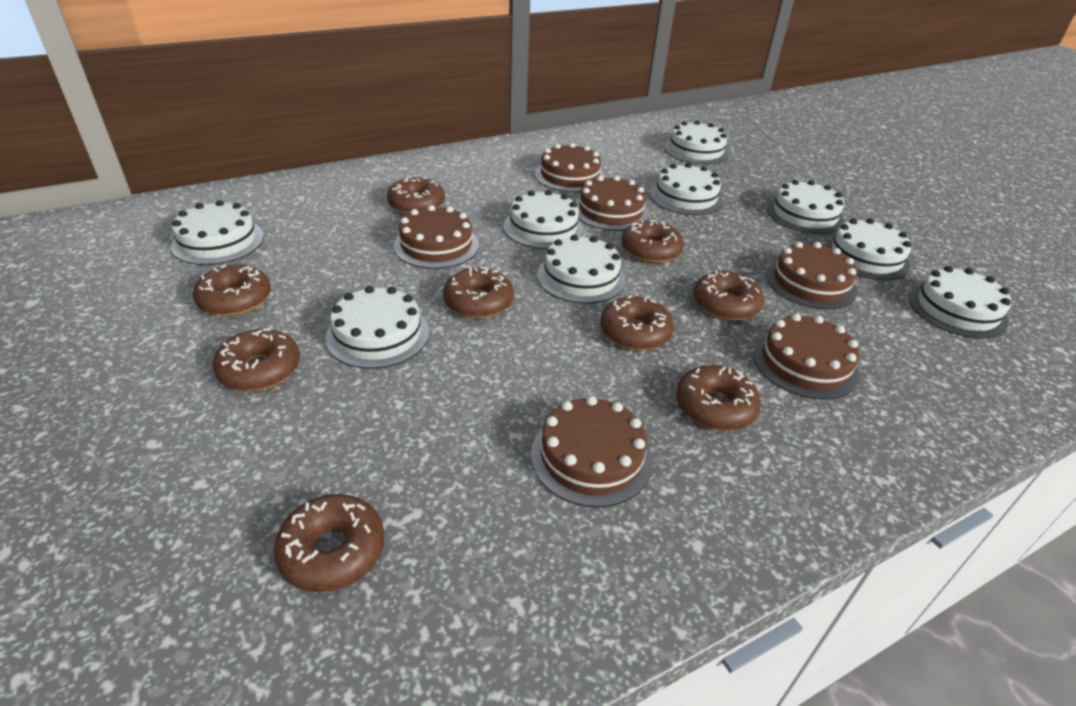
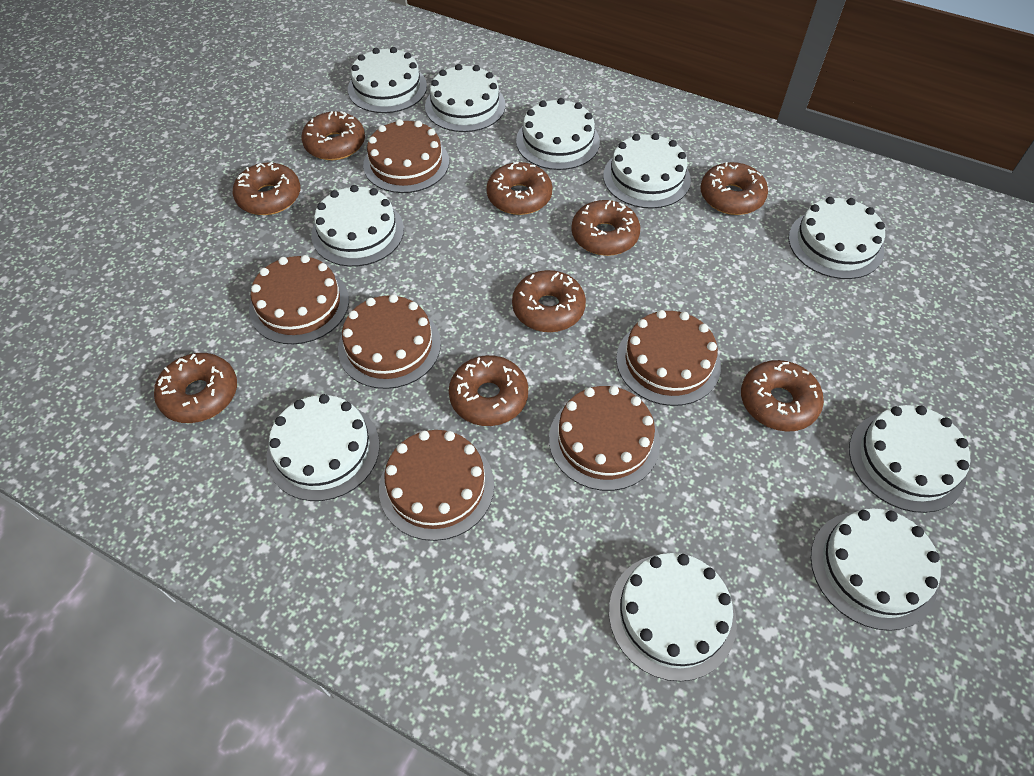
white cake: 9 -> 10

